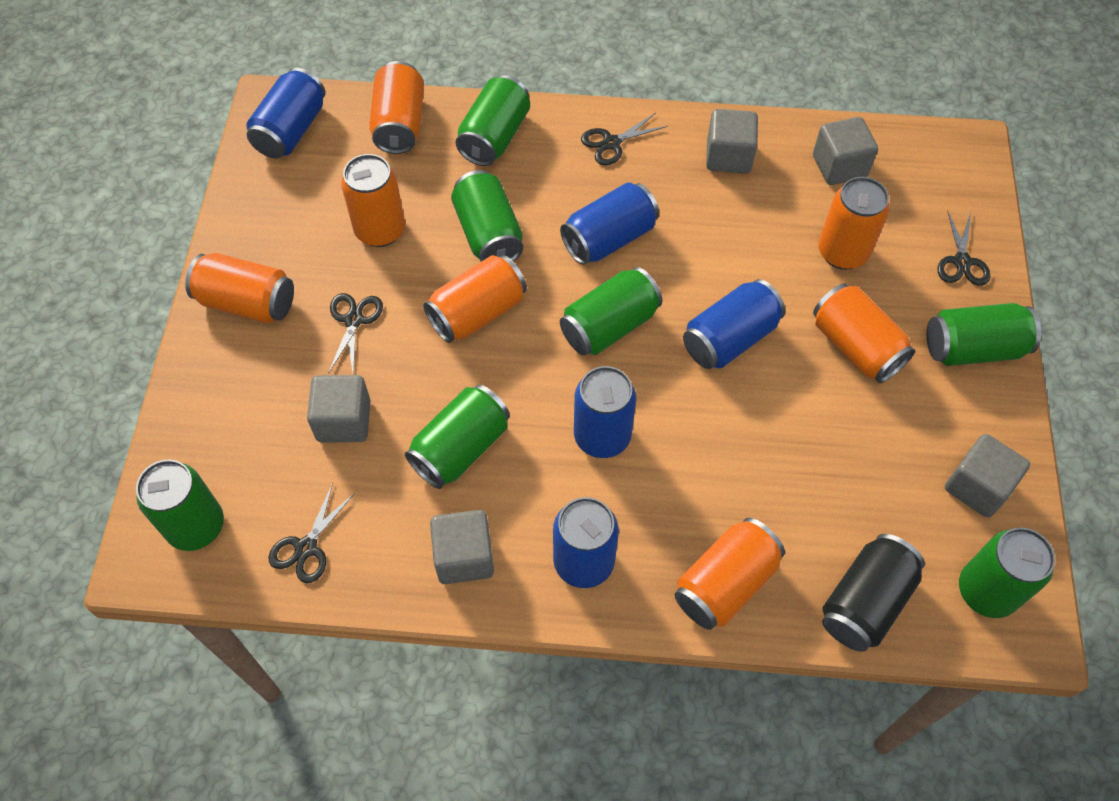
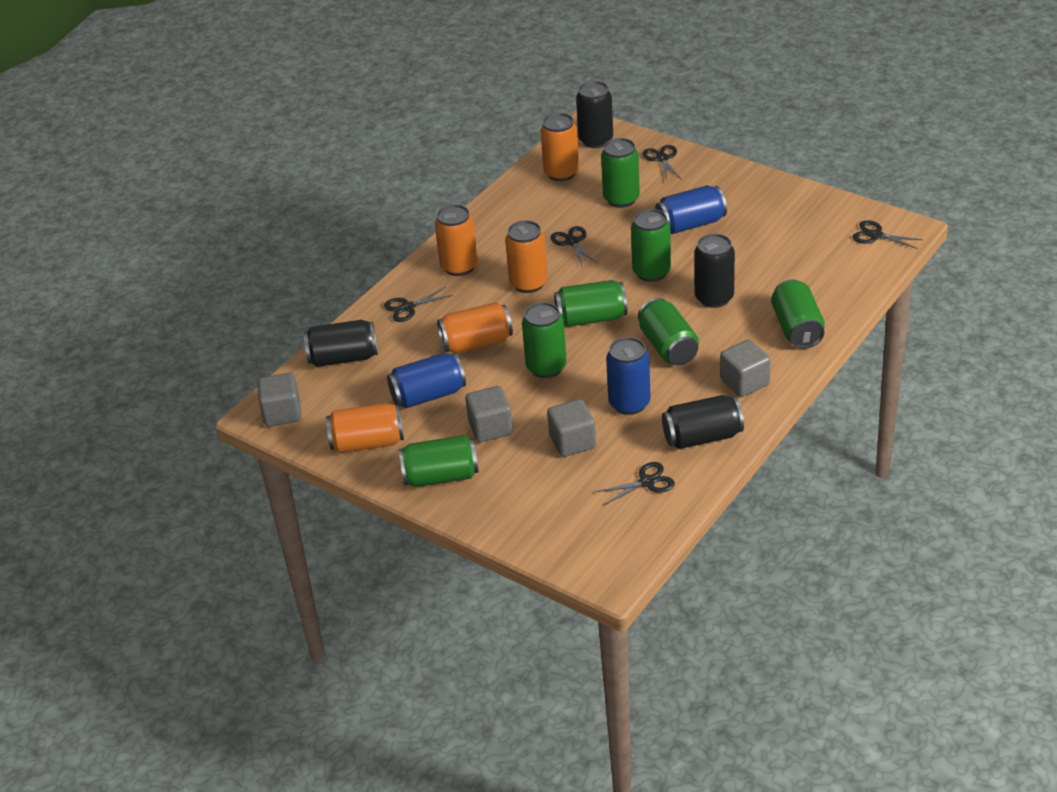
black can: 1 -> 4
black scissors: 4 -> 5
blue can: 5 -> 3
grey cube: 5 -> 4
orange can: 7 -> 5

